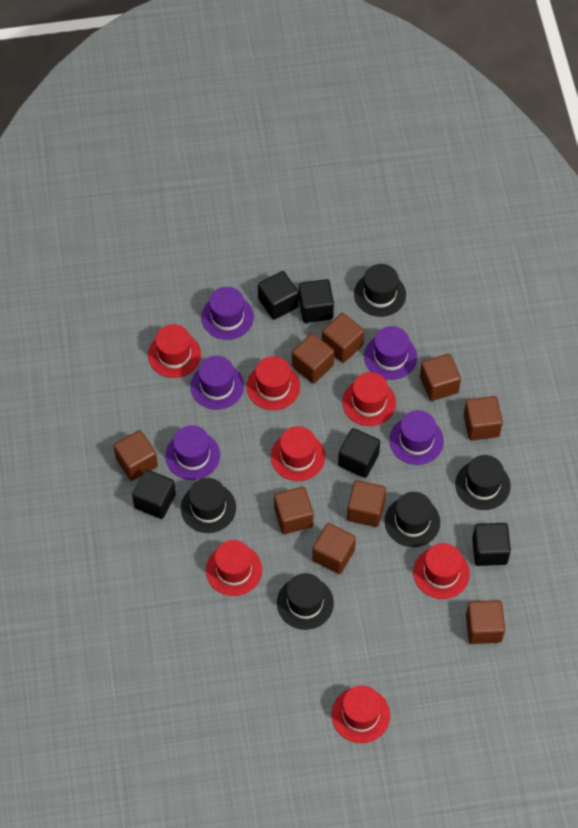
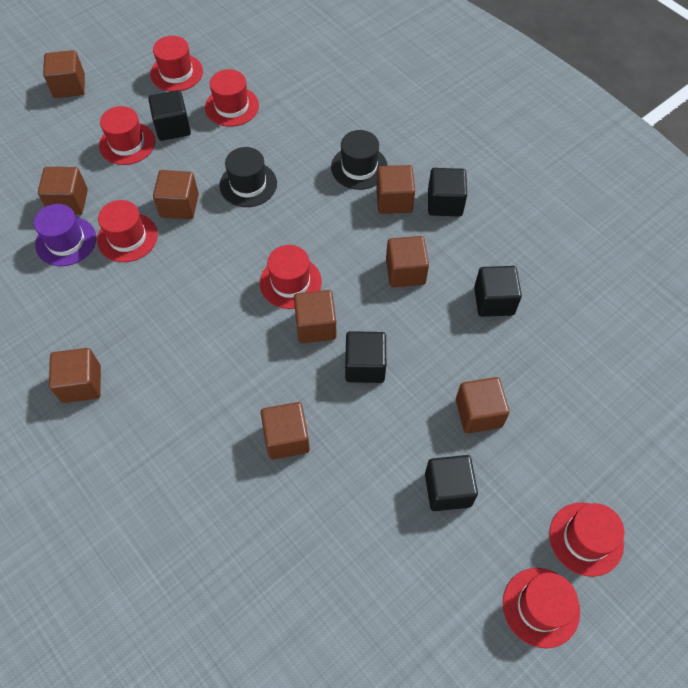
black hat: 5 -> 2
purple hat: 5 -> 1

